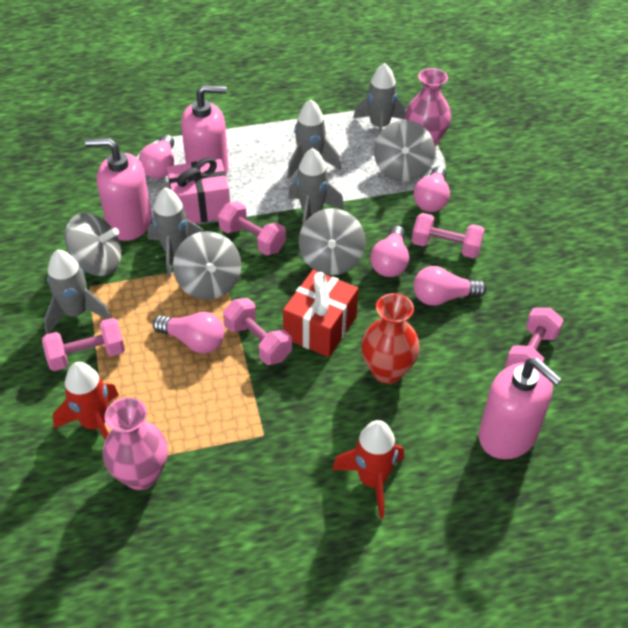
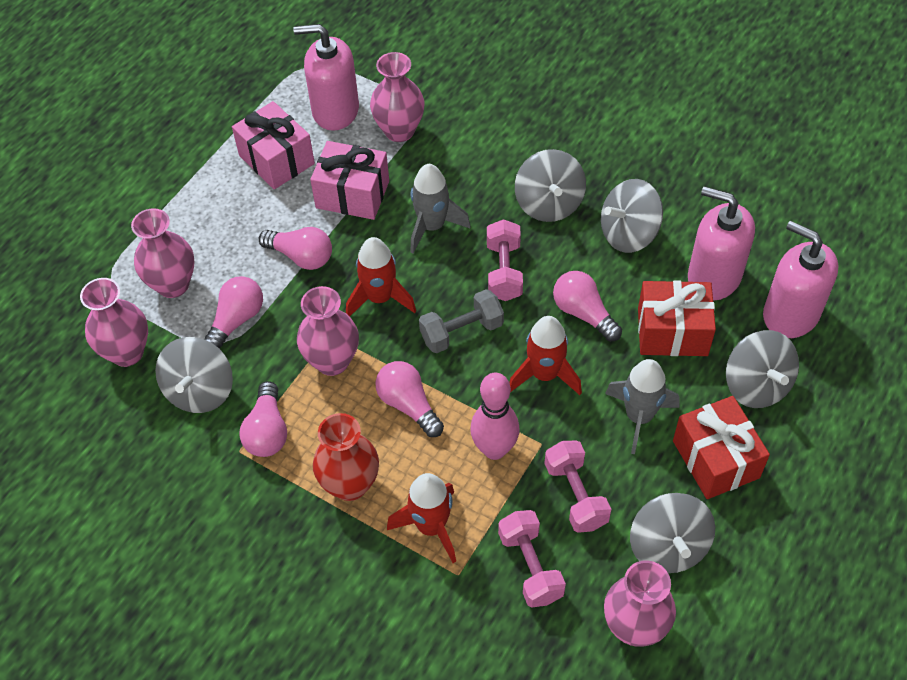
grey dumbbell: 0 -> 1
grey rocket: 5 -> 2
grey spinning top: 4 -> 5
pink bowling pin: 0 -> 1
pink dumbbell: 5 -> 3
pink gift: 1 -> 2
pink vase: 2 -> 5
red gift: 1 -> 2
red rocket: 2 -> 3

